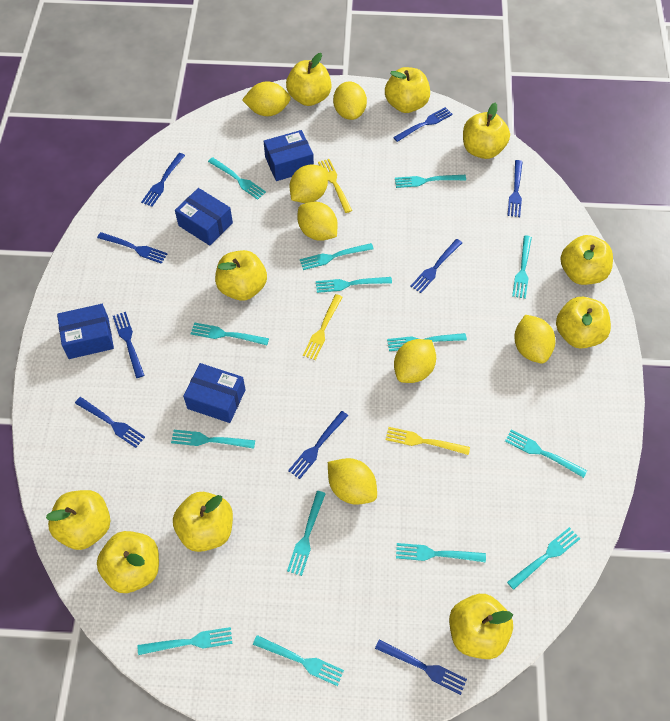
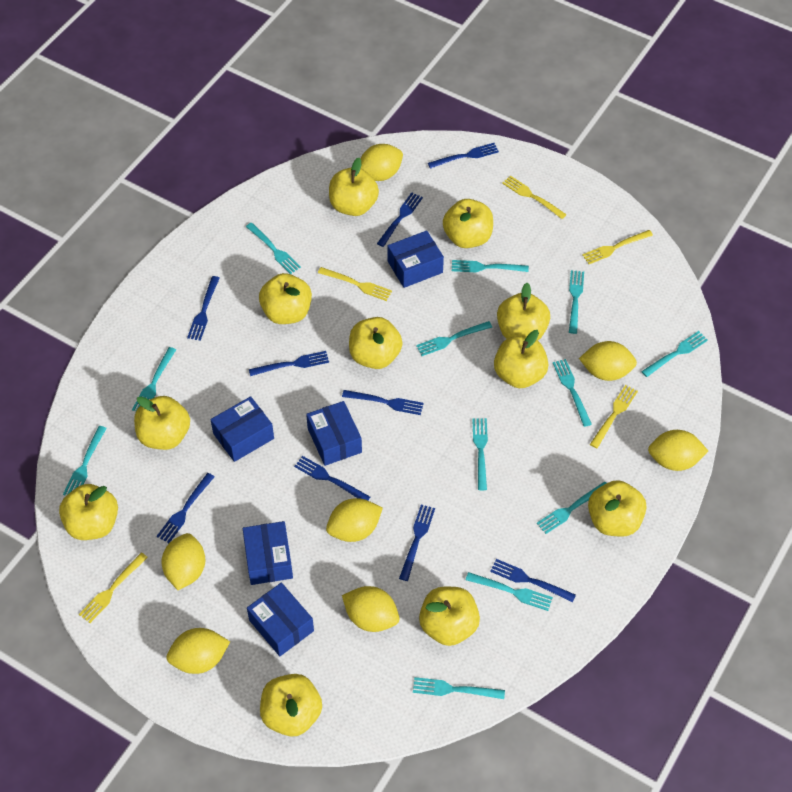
blue box: 4 -> 5
turquoise fork: 14 -> 12
yellow apple: 10 -> 11
yellow fork: 3 -> 5

